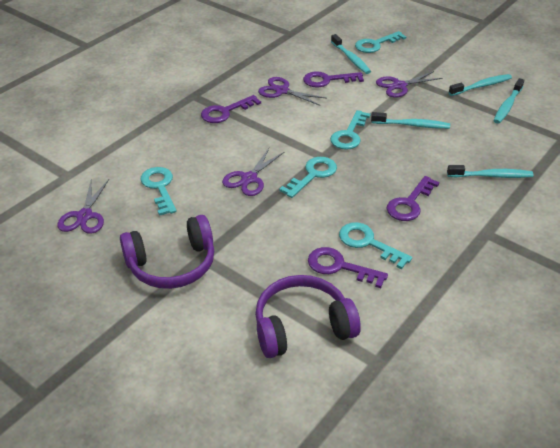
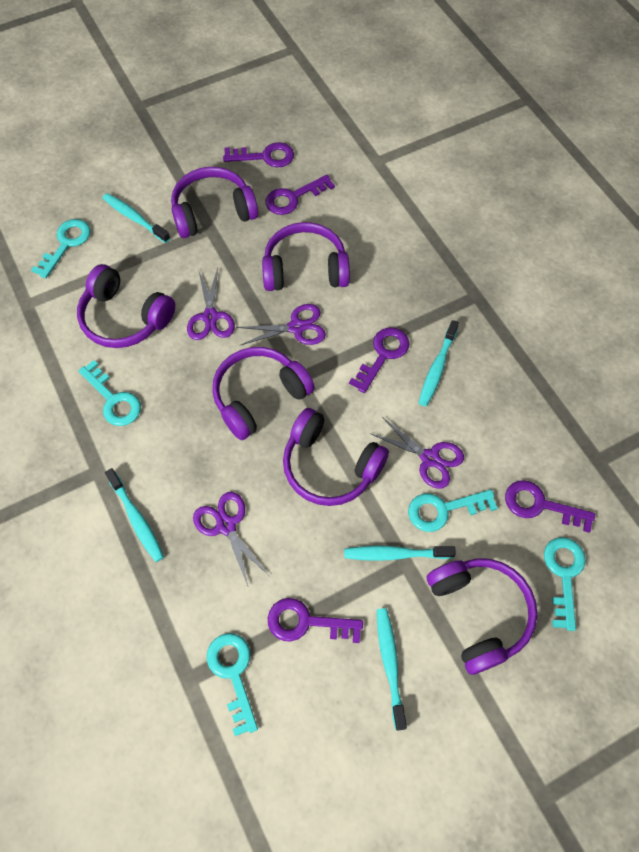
purple headphones: 2 -> 6
purple key: 4 -> 5

